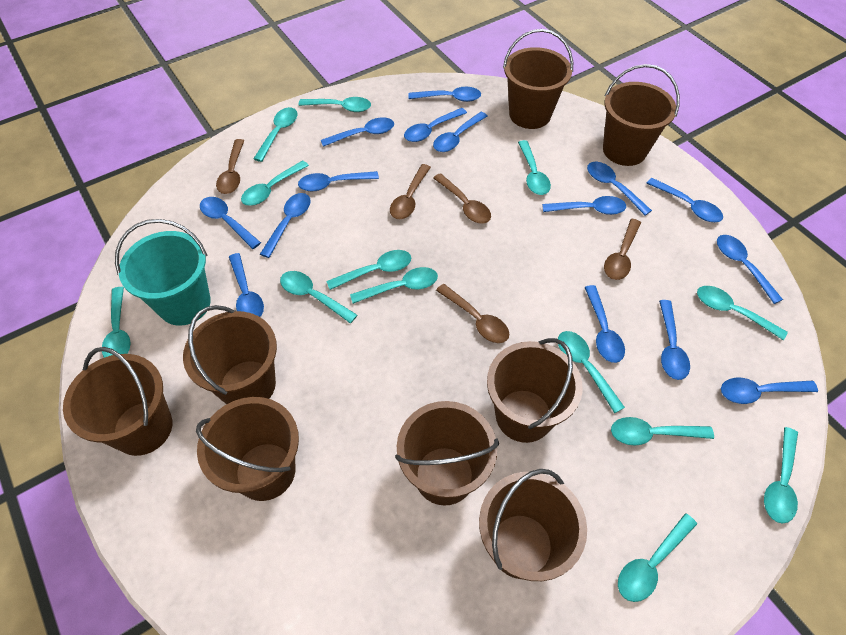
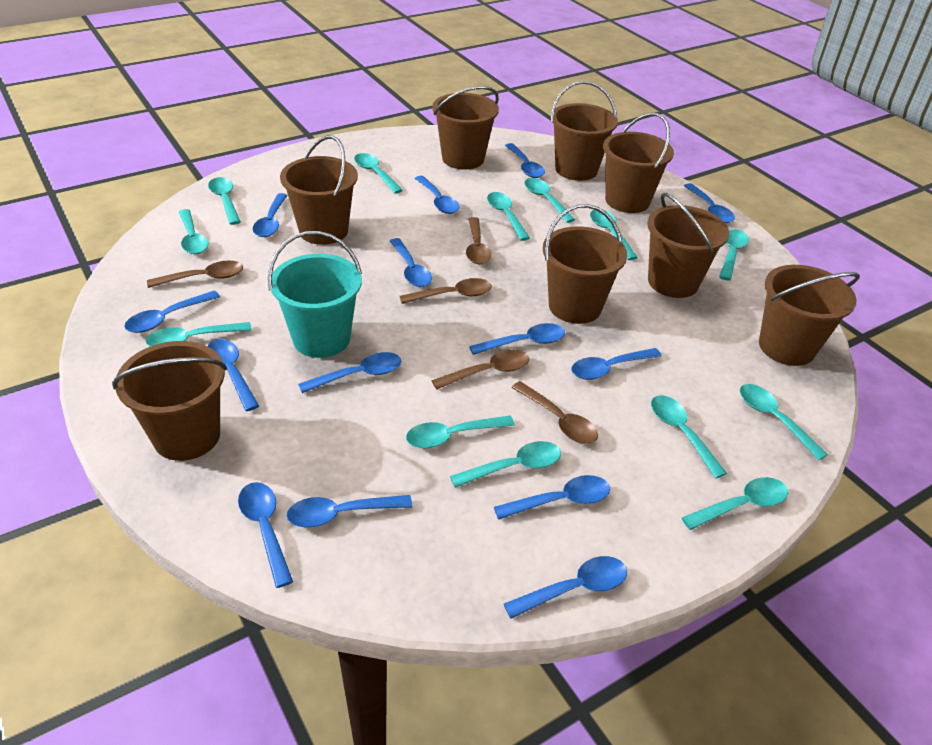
blue spoon: 15 -> 14

